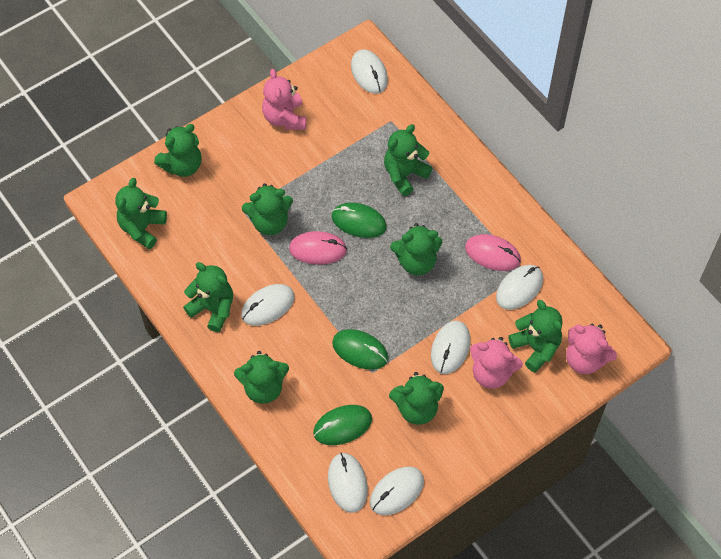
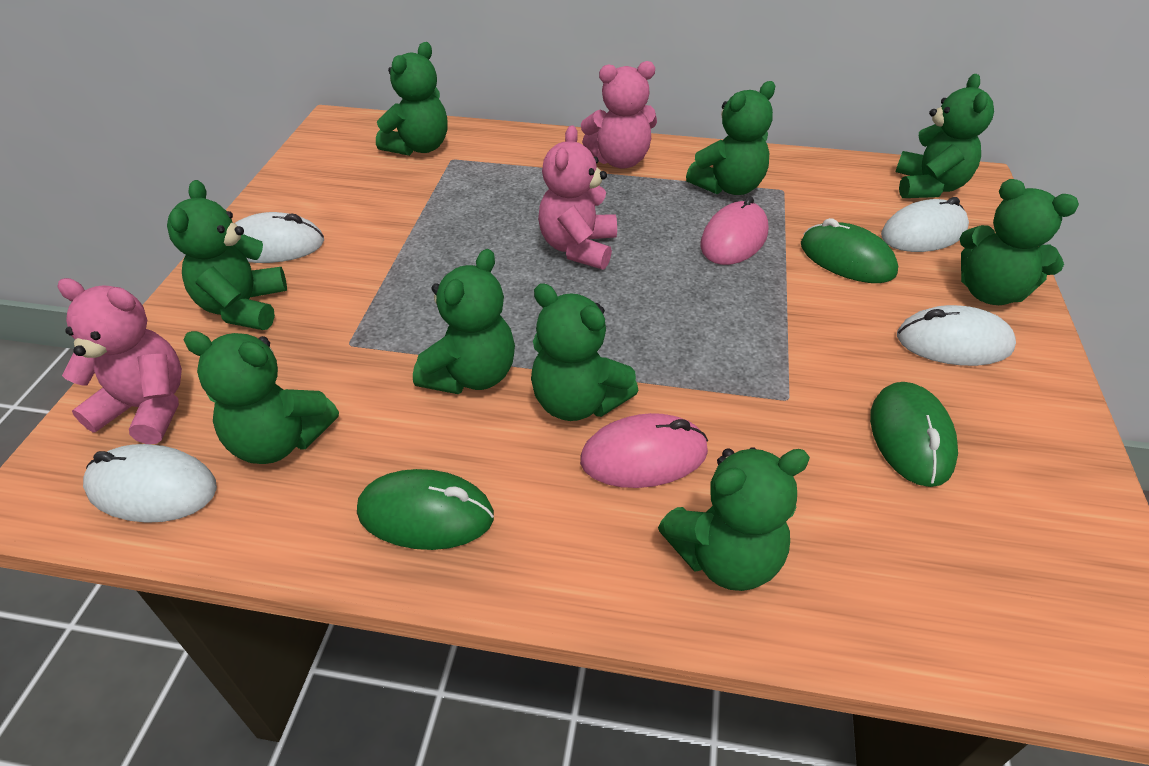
white mouse: 6 -> 4

